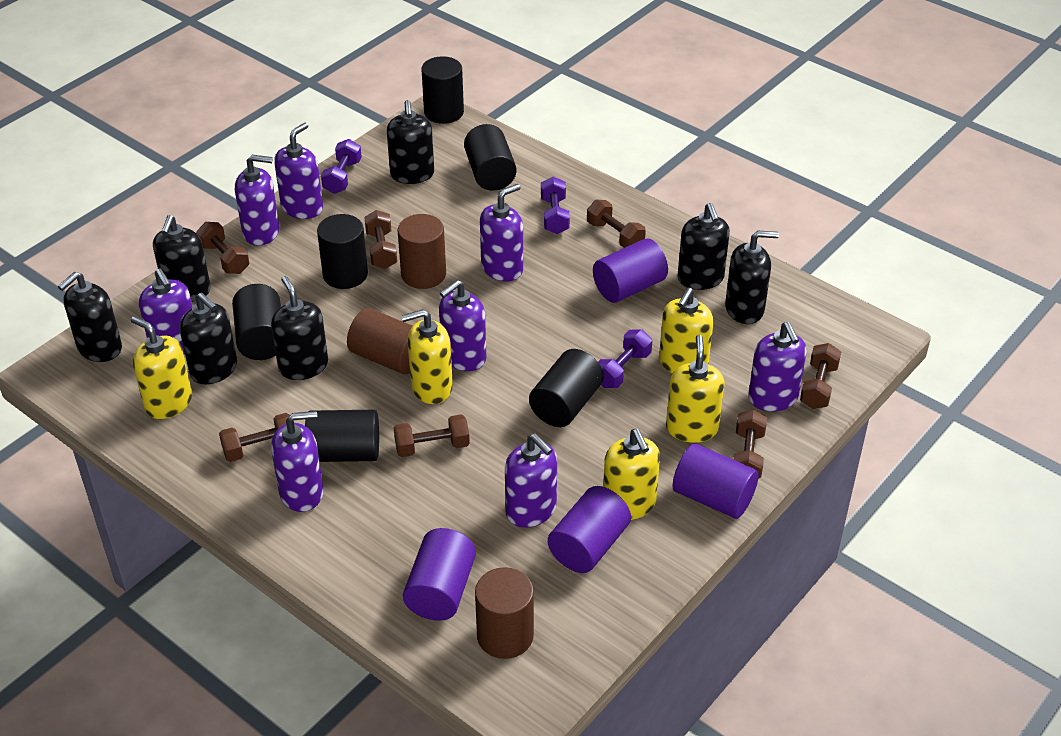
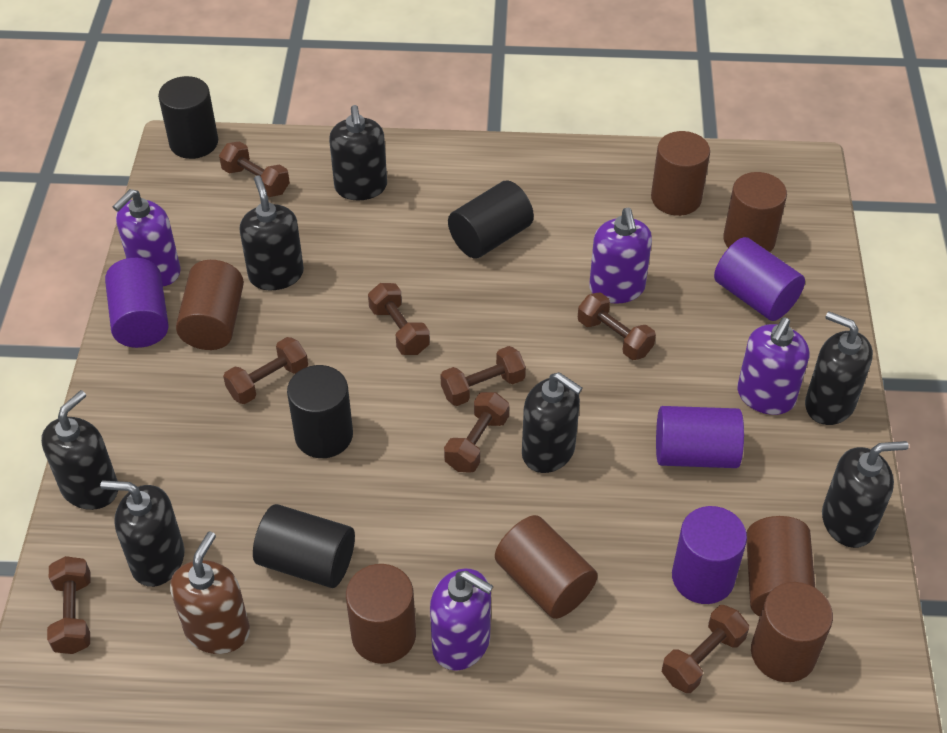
black cylinder: 6 -> 4
brown cylinder: 3 -> 7
brown dumbbell: 7 -> 8
brown soap dispenser: 0 -> 1
purple dumbbell: 3 -> 0
purple soap dispenser: 8 -> 4
yellow soap dispenser: 5 -> 0

